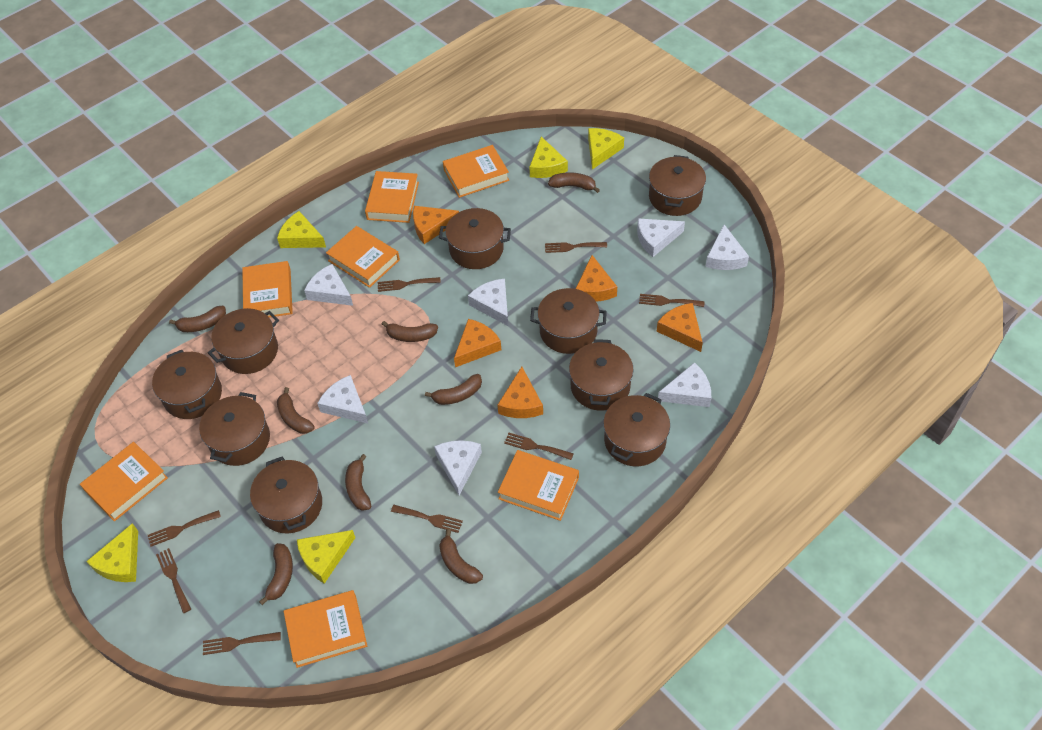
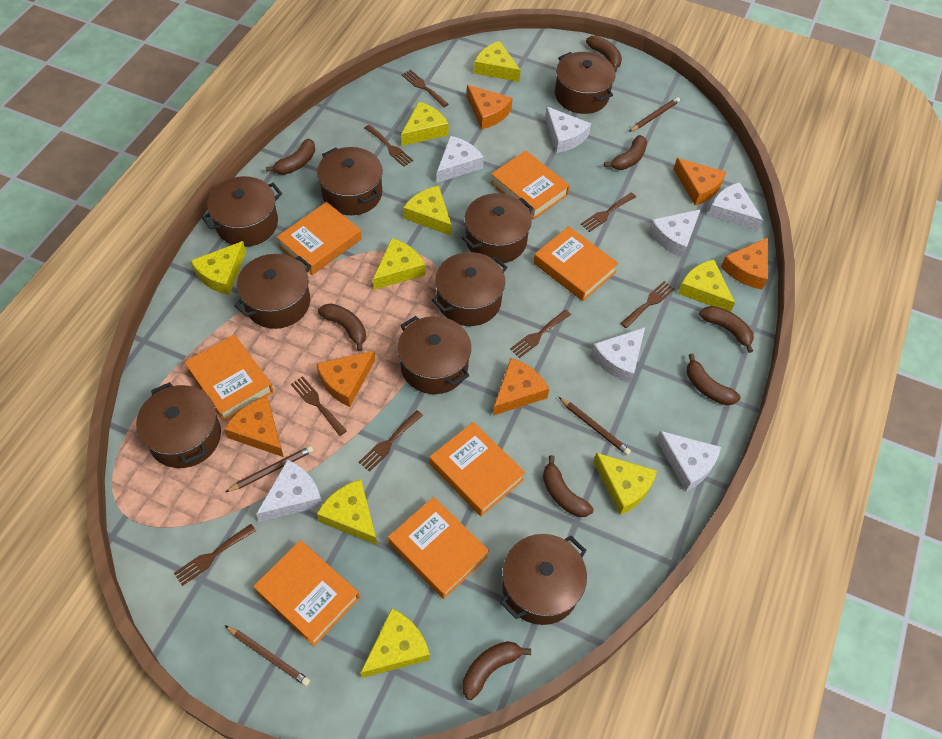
brown pencil: 0 -> 4
orange cheese: 5 -> 6
yellow cheese: 5 -> 9

